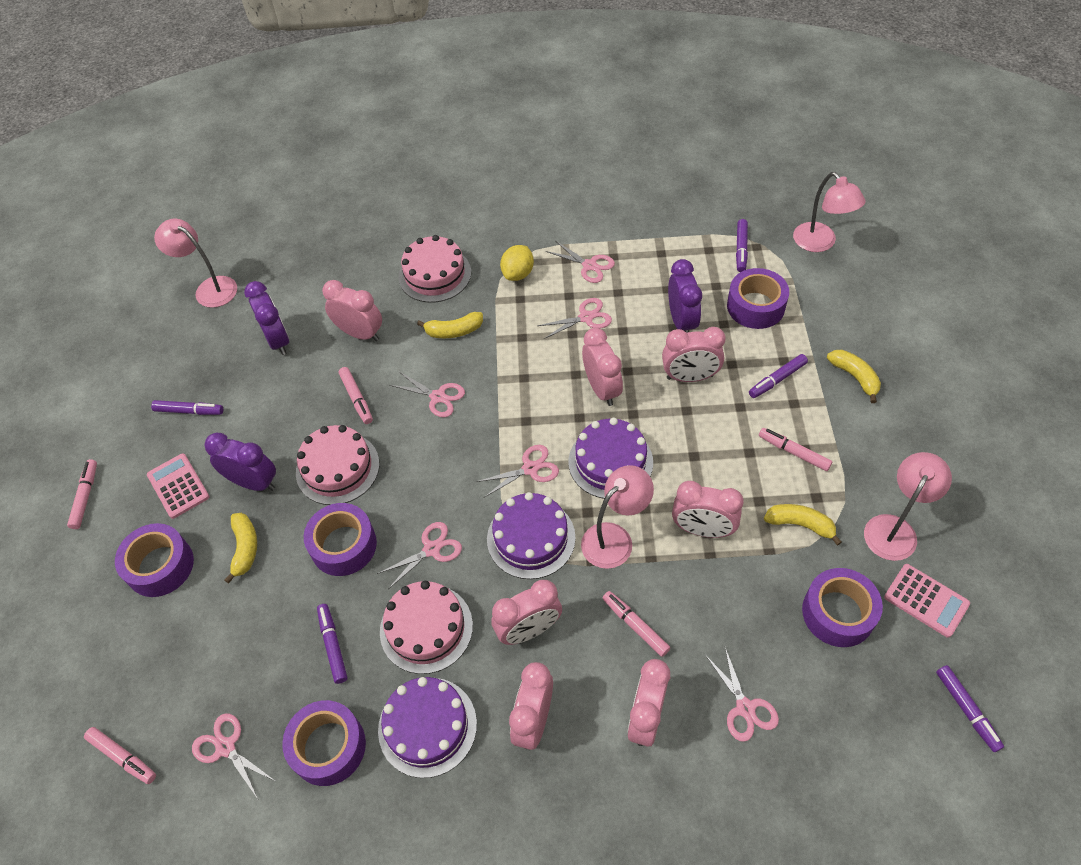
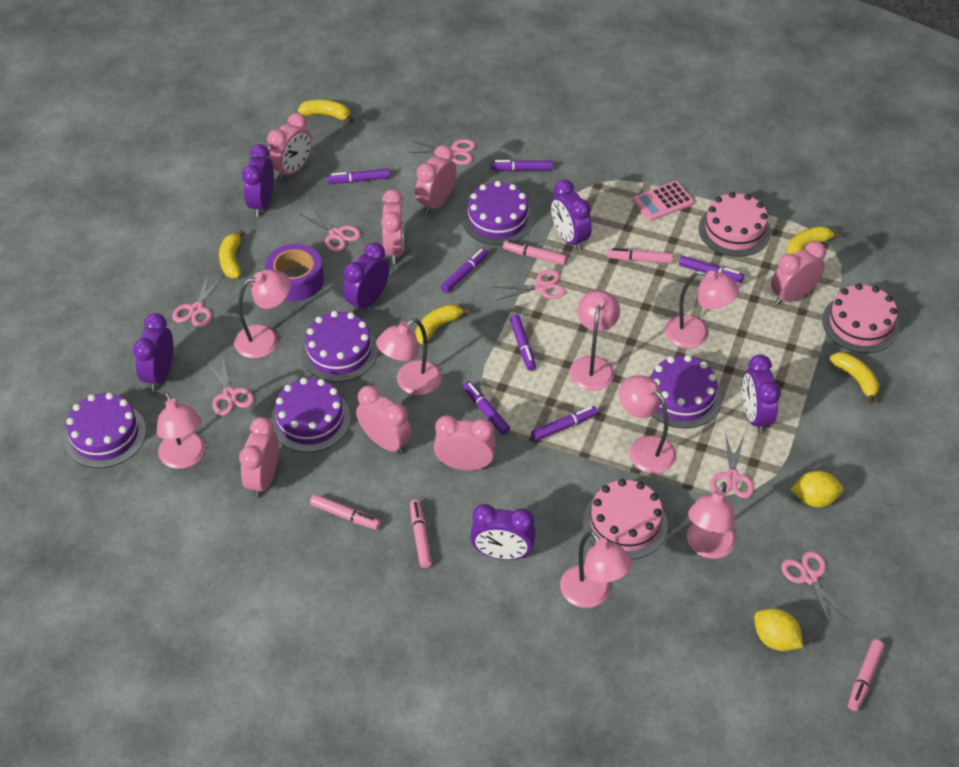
pink calculator: 2 -> 1
pink lamp: 4 -> 8
purple cake: 3 -> 5
purple clock: 3 -> 6
purple marker: 5 -> 7
purple tape: 5 -> 1
yellow banana: 4 -> 5
yellow lemon: 1 -> 2

